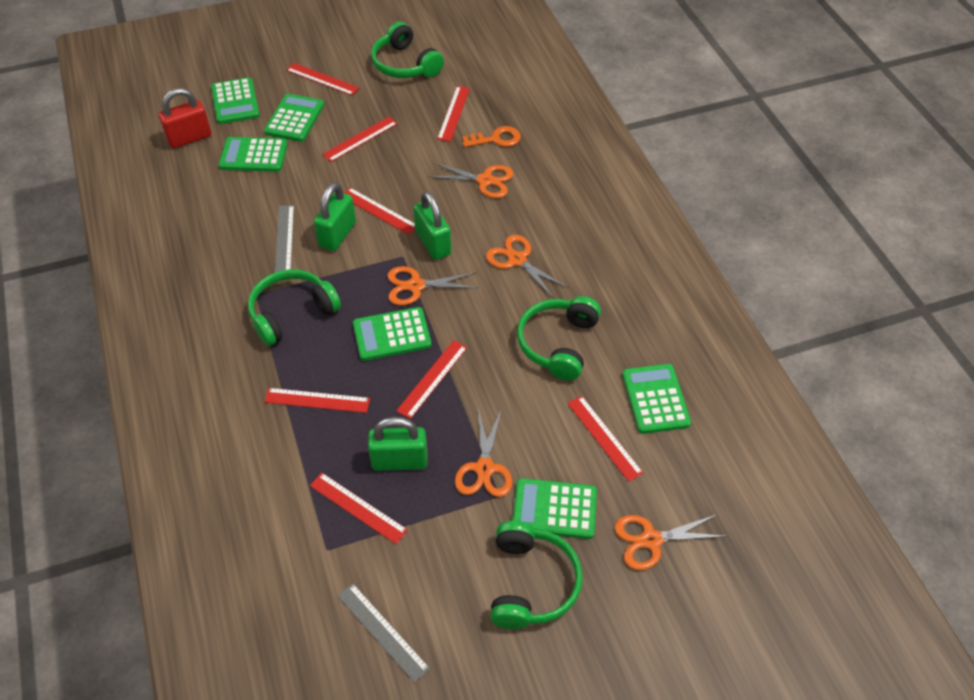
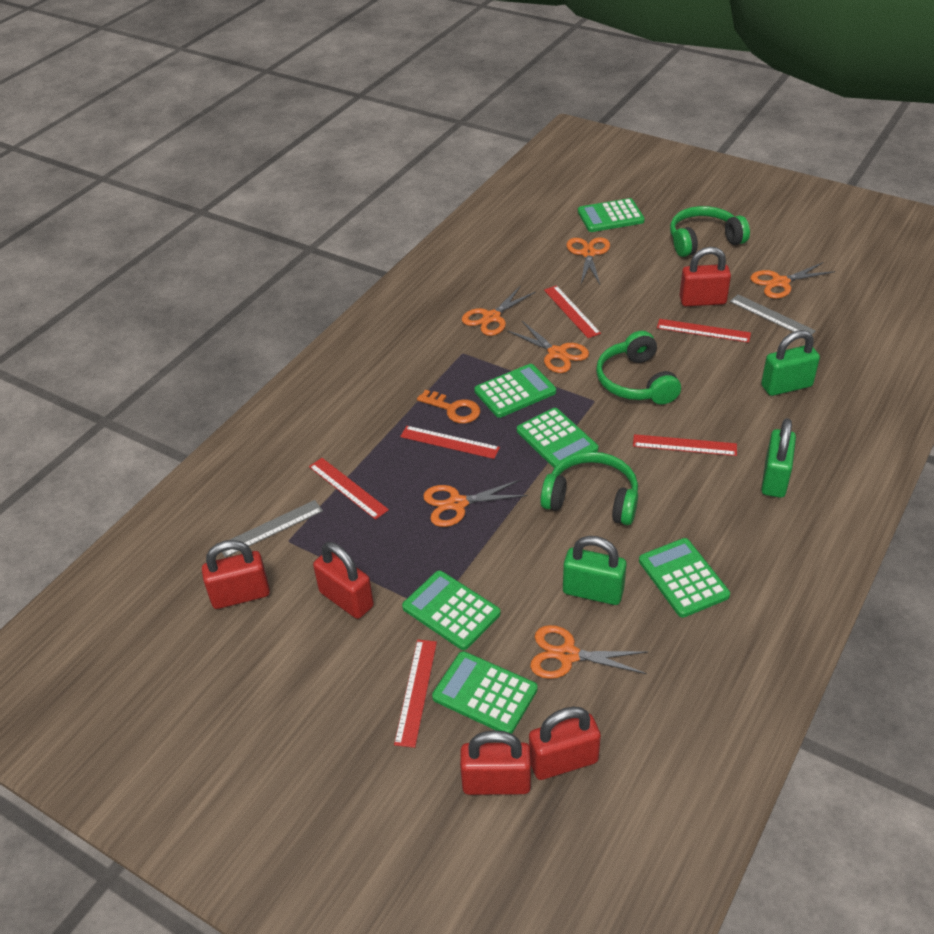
green headphones: 4 -> 3
orange scissors: 5 -> 6
red padlock: 1 -> 5
red ruler: 8 -> 6

